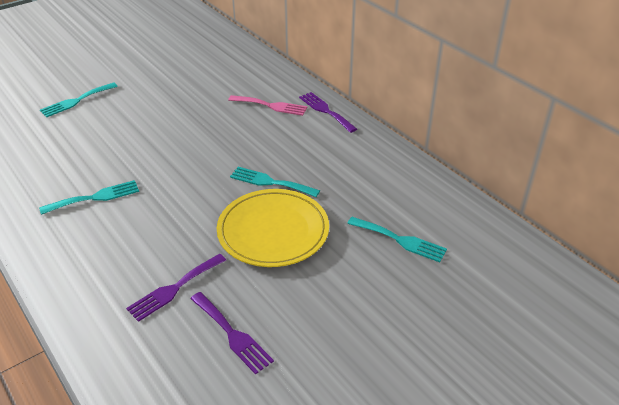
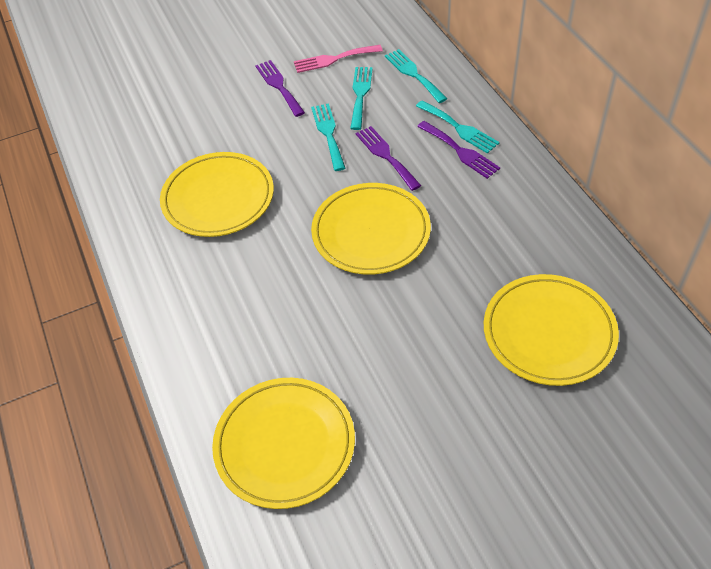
yellow plate: 1 -> 4

